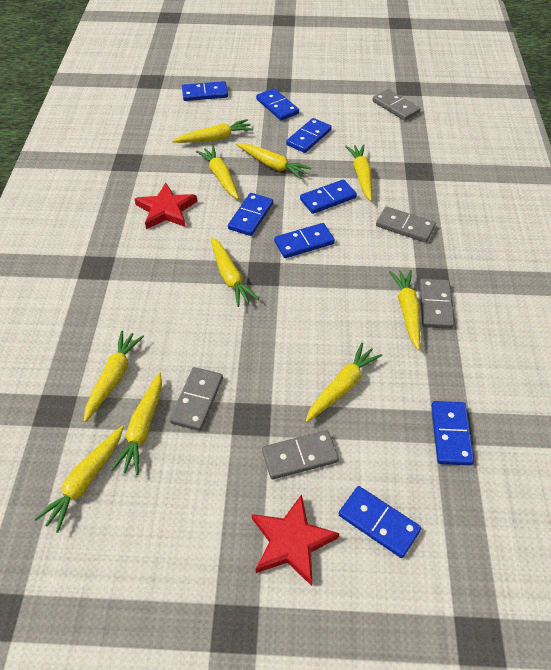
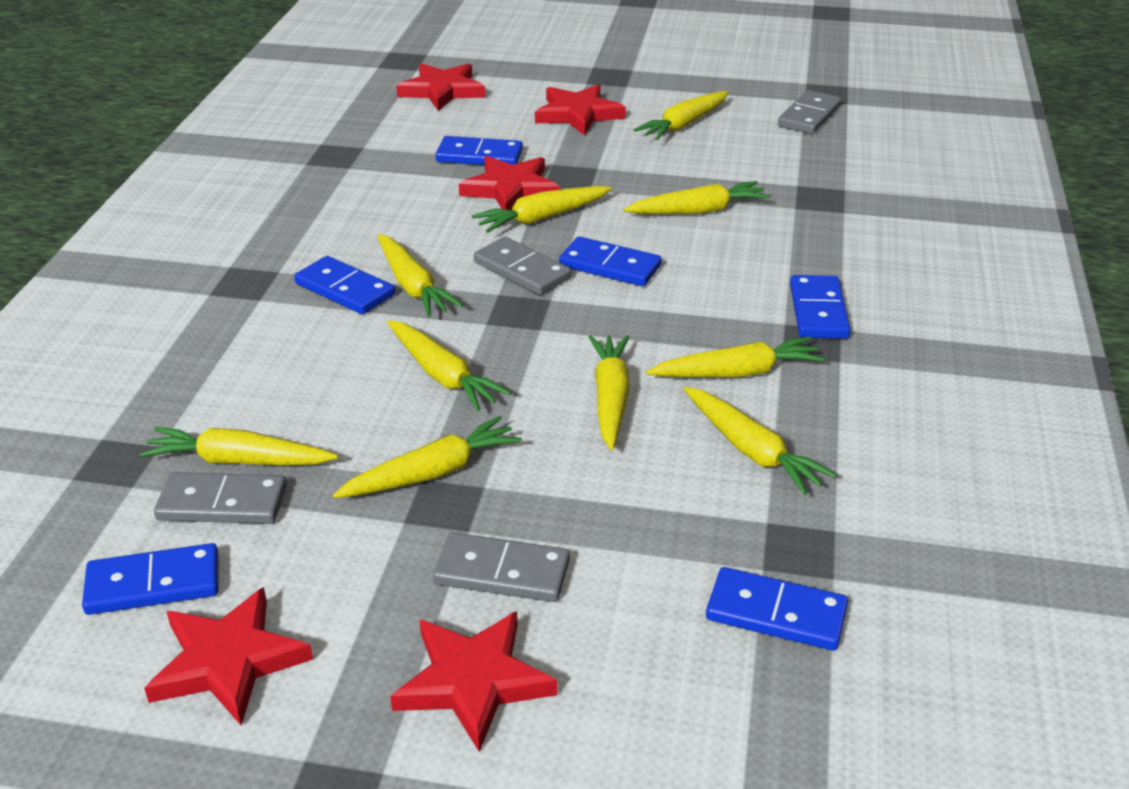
blue domino: 8 -> 6
grey domino: 5 -> 4
red star: 2 -> 5

